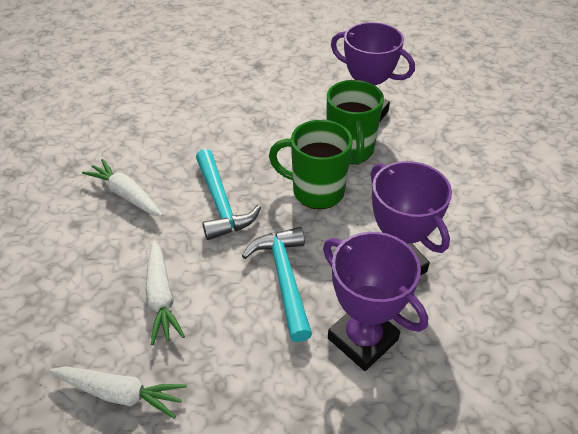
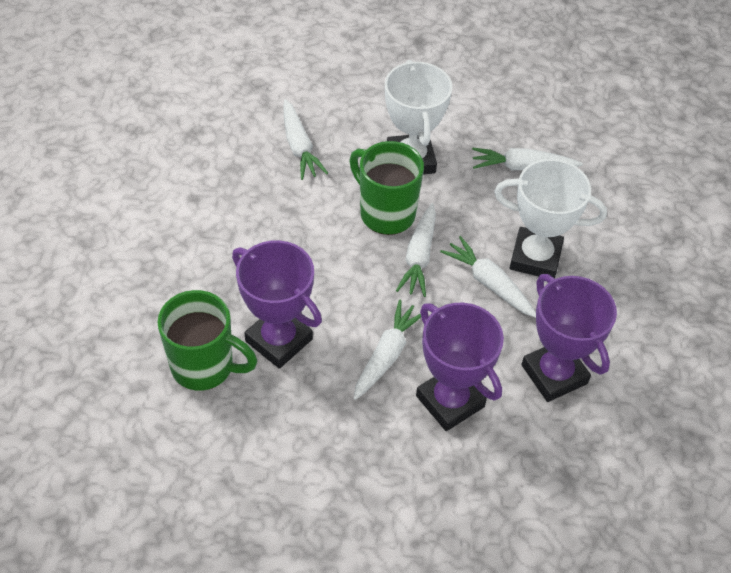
turquoise hammer: 2 -> 0
white carrot: 3 -> 5
white trophy: 0 -> 2

